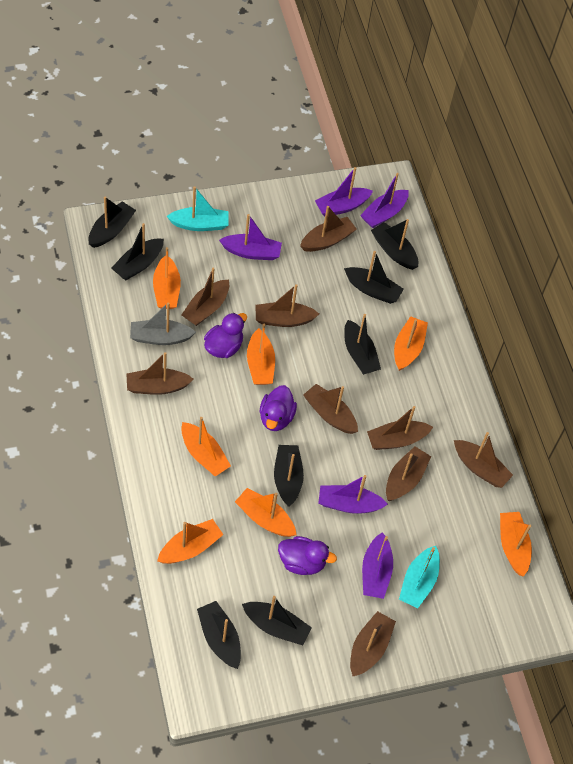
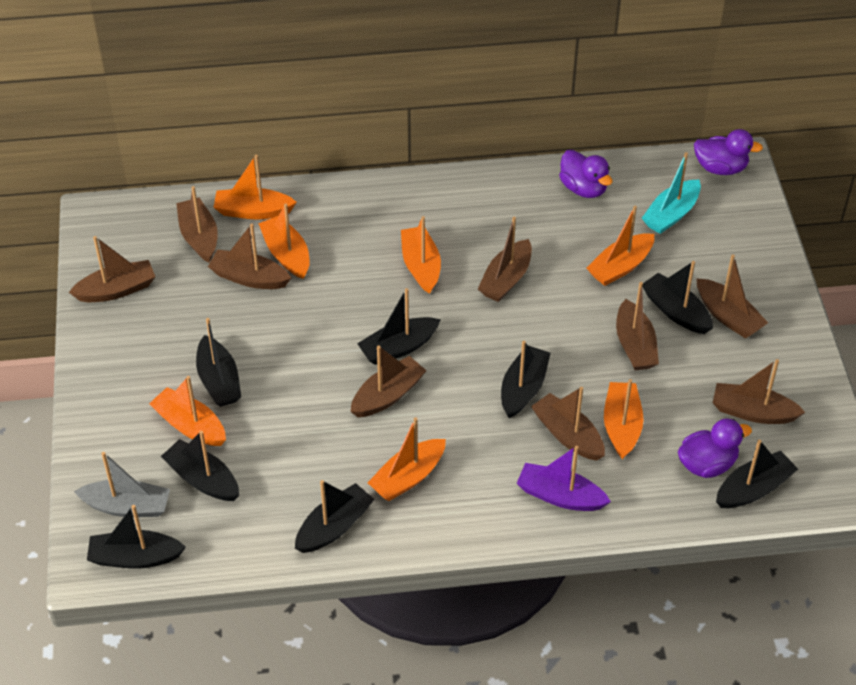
purple boat: 5 -> 1
turquoise boat: 2 -> 1

